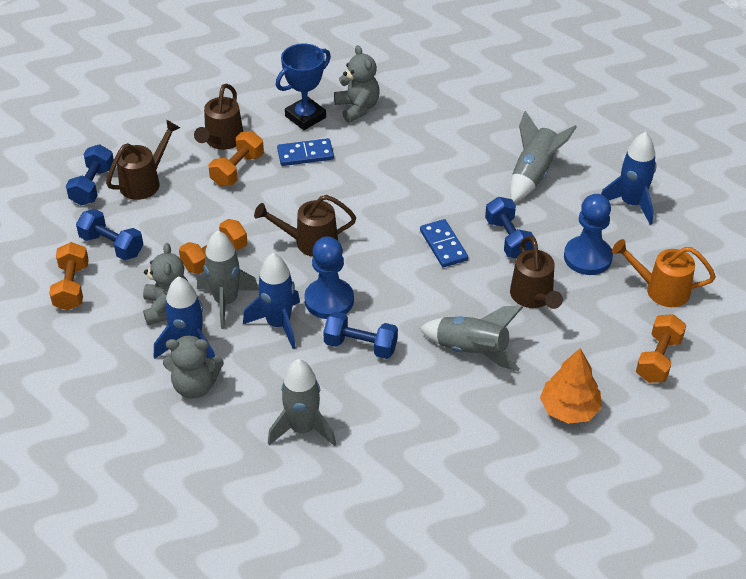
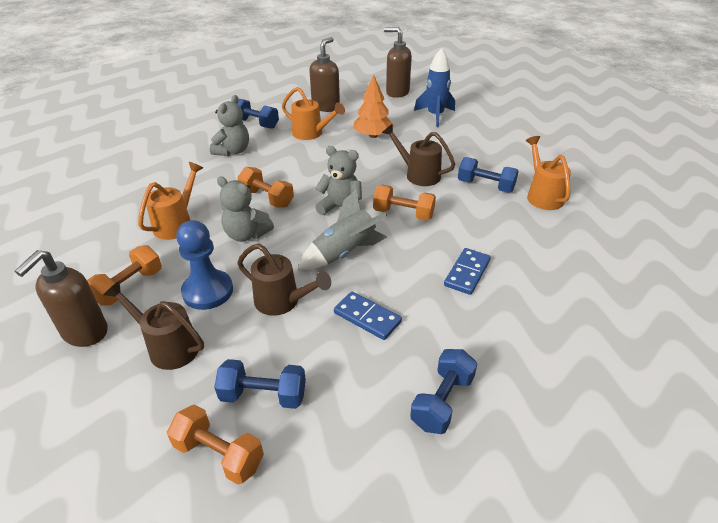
blue pawn: 2 -> 1
blue rocket: 3 -> 1
blue trophy: 1 -> 0
brown soap dispenser: 0 -> 3
brown watering can: 4 -> 3
grey rocket: 4 -> 1
orange watering can: 1 -> 3

